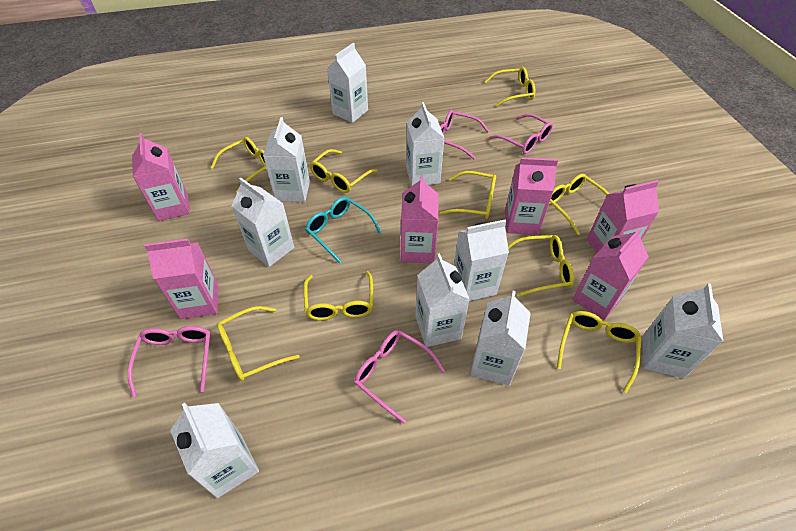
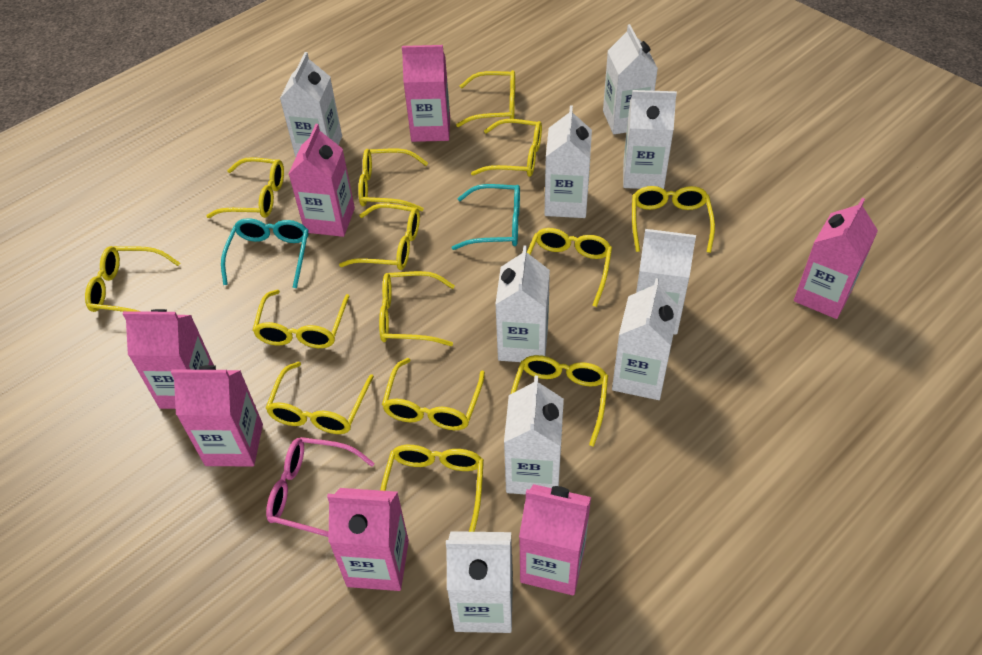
pink carton: 6 -> 7
pink glasses: 4 -> 1
turquoise glasses: 1 -> 2
yellow glasses: 9 -> 14

